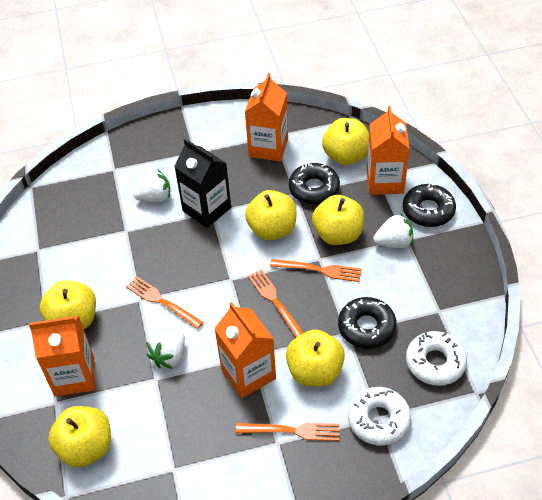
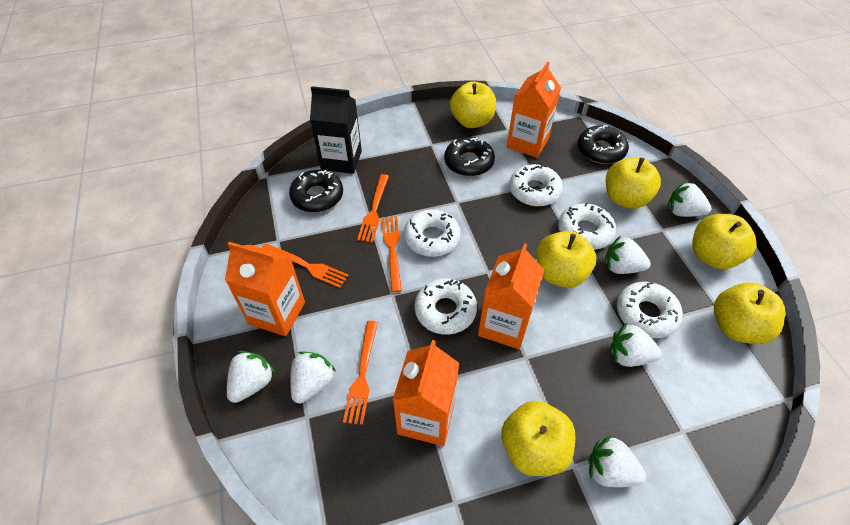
white donut: 2 -> 5
white strawberry: 3 -> 6

